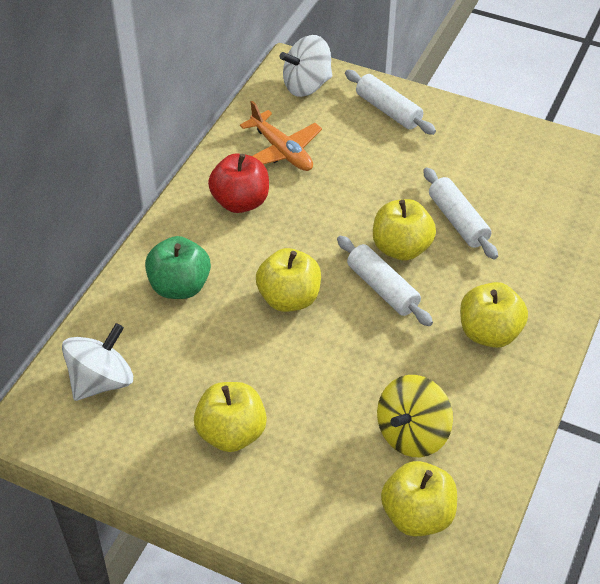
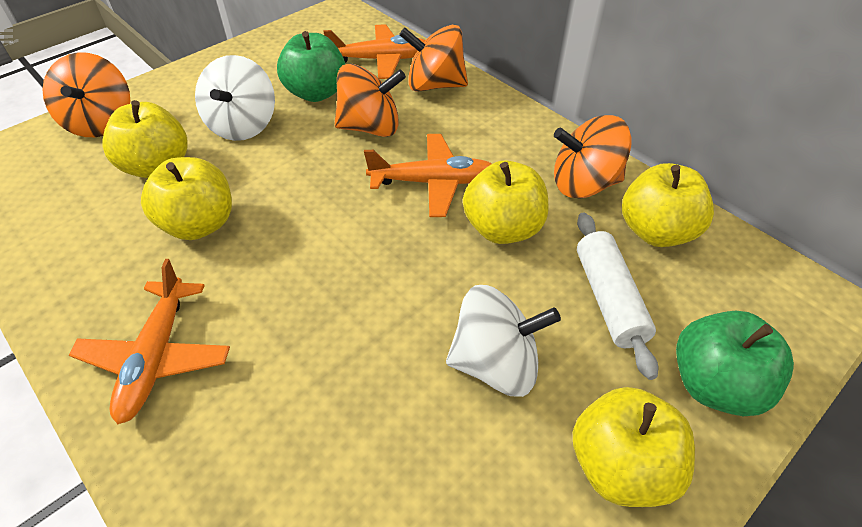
green apple: 1 -> 2
orange plane: 1 -> 3
orange spinning top: 0 -> 4
red apple: 1 -> 0
white rolling pin: 3 -> 1
yellow spinning top: 1 -> 0

